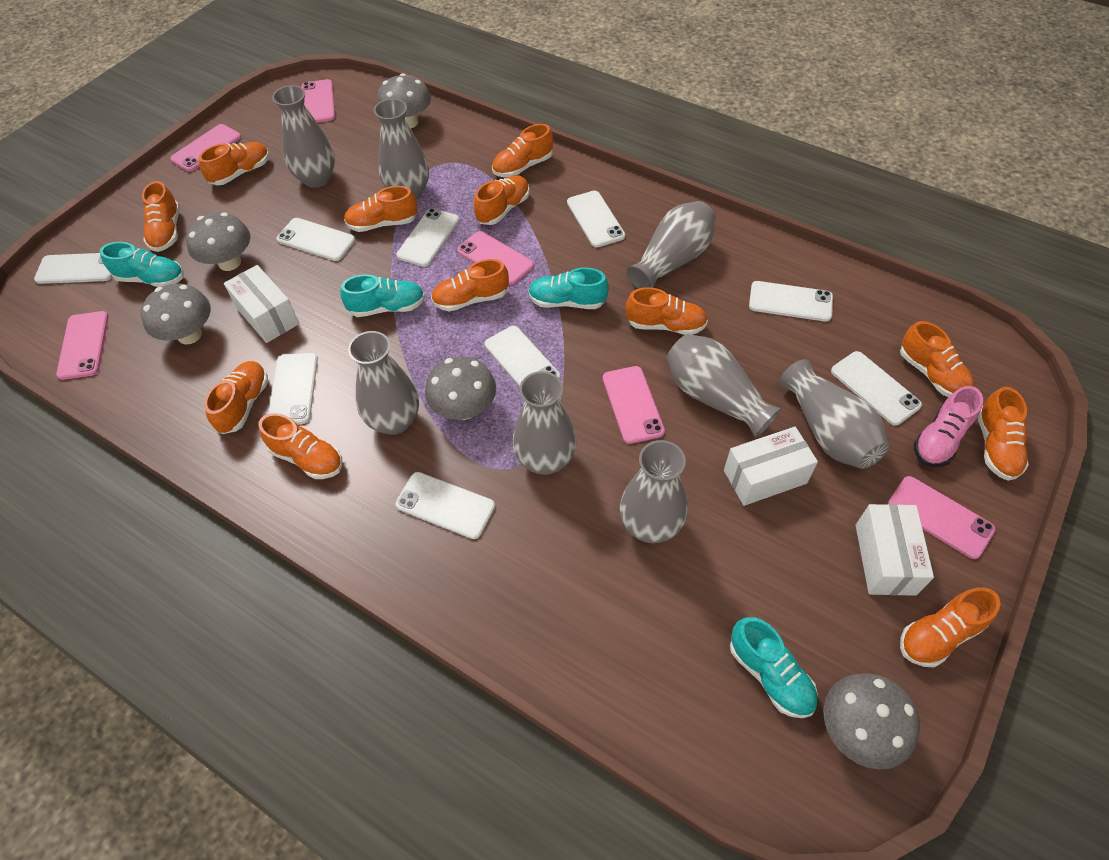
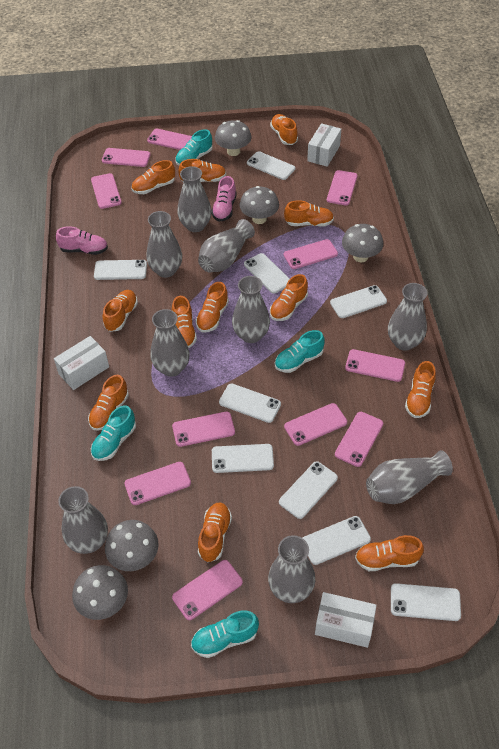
grey vase: 8 -> 9
pink phone: 6 -> 11
pink shoe: 1 -> 2

